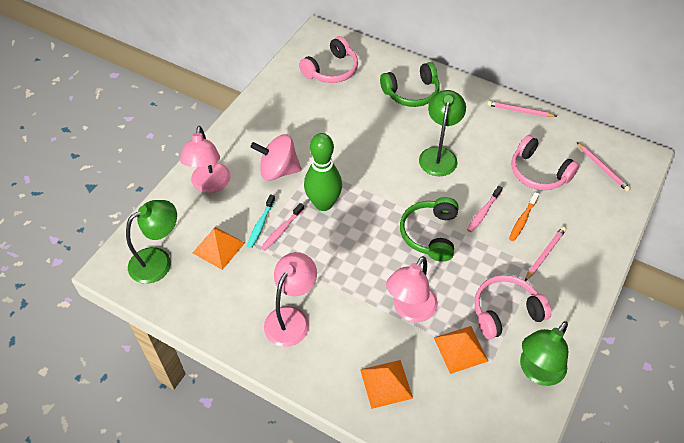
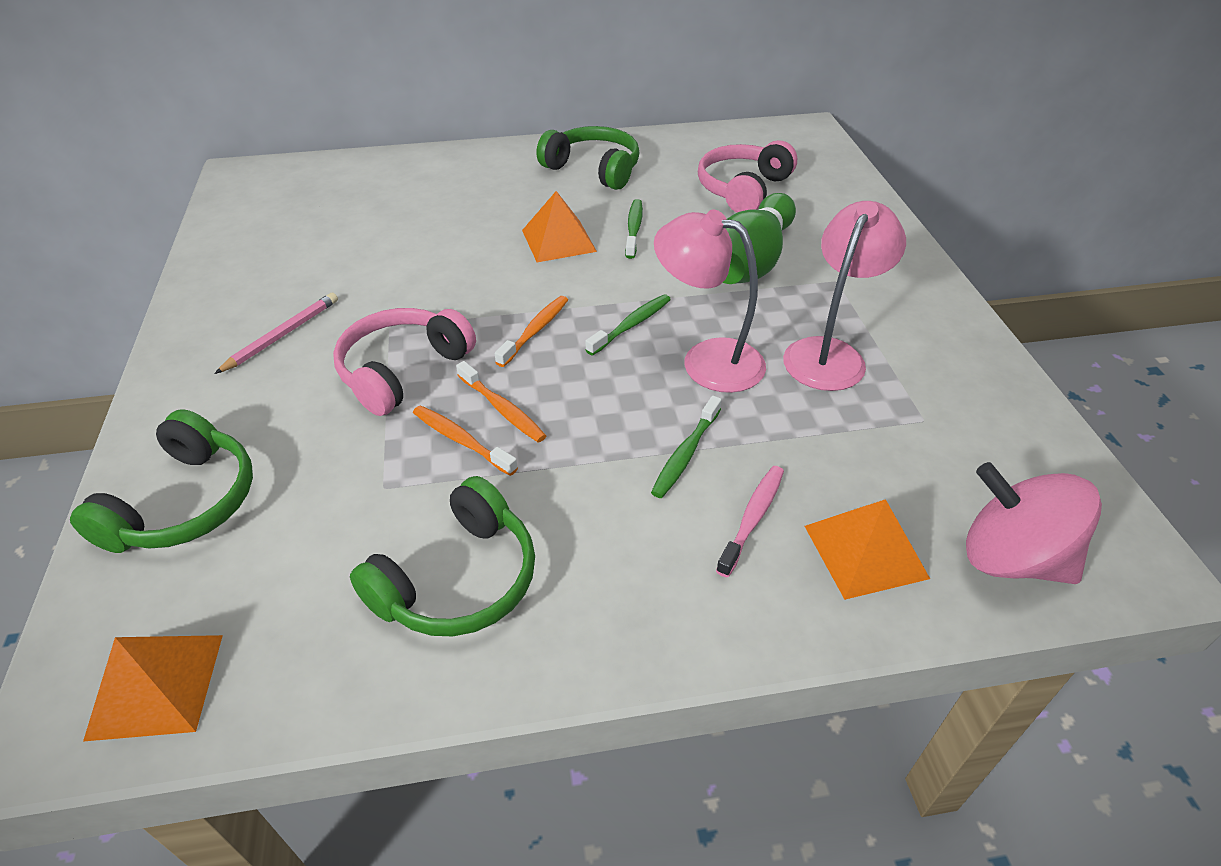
green headphones: 2 -> 3
green lamp: 3 -> 0
green toothbrush: 0 -> 3
orange toothbrush: 1 -> 3
pink headphones: 3 -> 2
pink lamp: 3 -> 2
pink pencil: 3 -> 1
pink toothbrush: 2 -> 1
turquoise toothbrush: 1 -> 0

